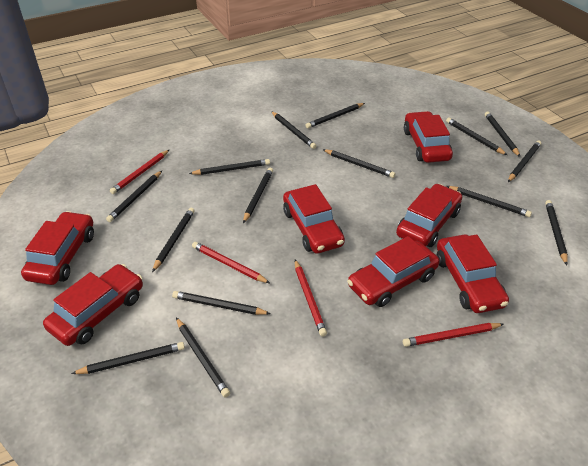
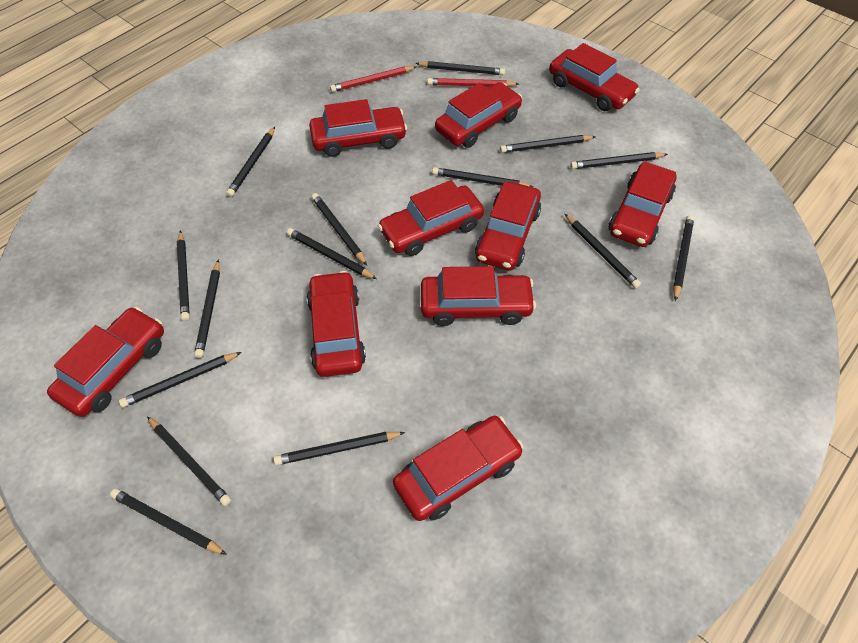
red car: 7 -> 10
red pencil: 4 -> 2

